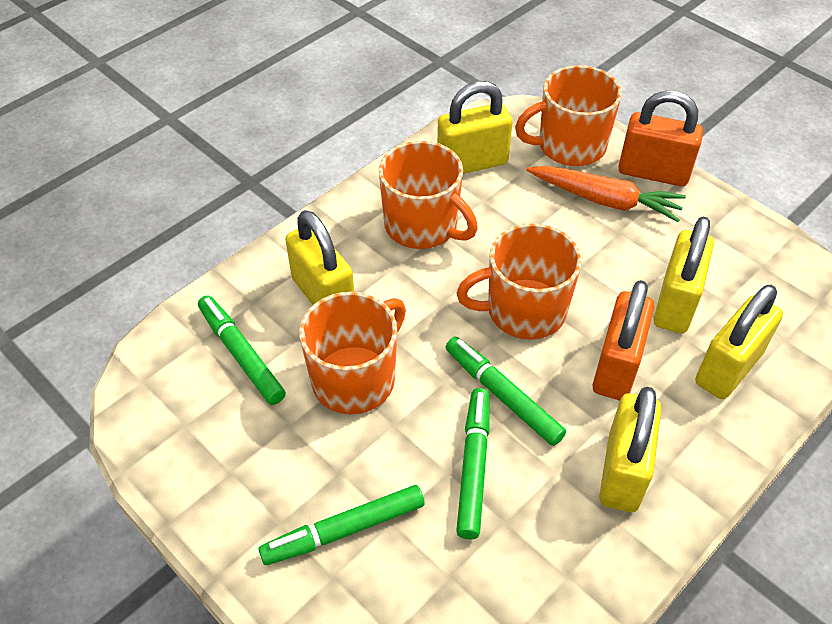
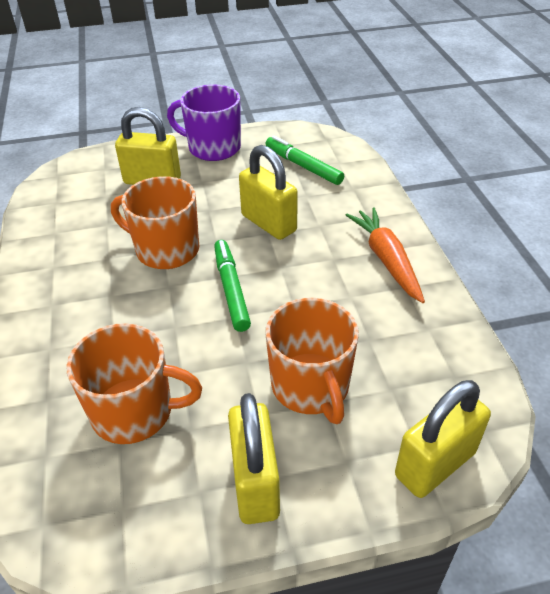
green marker: 4 -> 2
orange mug: 4 -> 3
orange padlock: 2 -> 0
purple mug: 0 -> 1
yellow padlock: 5 -> 4

